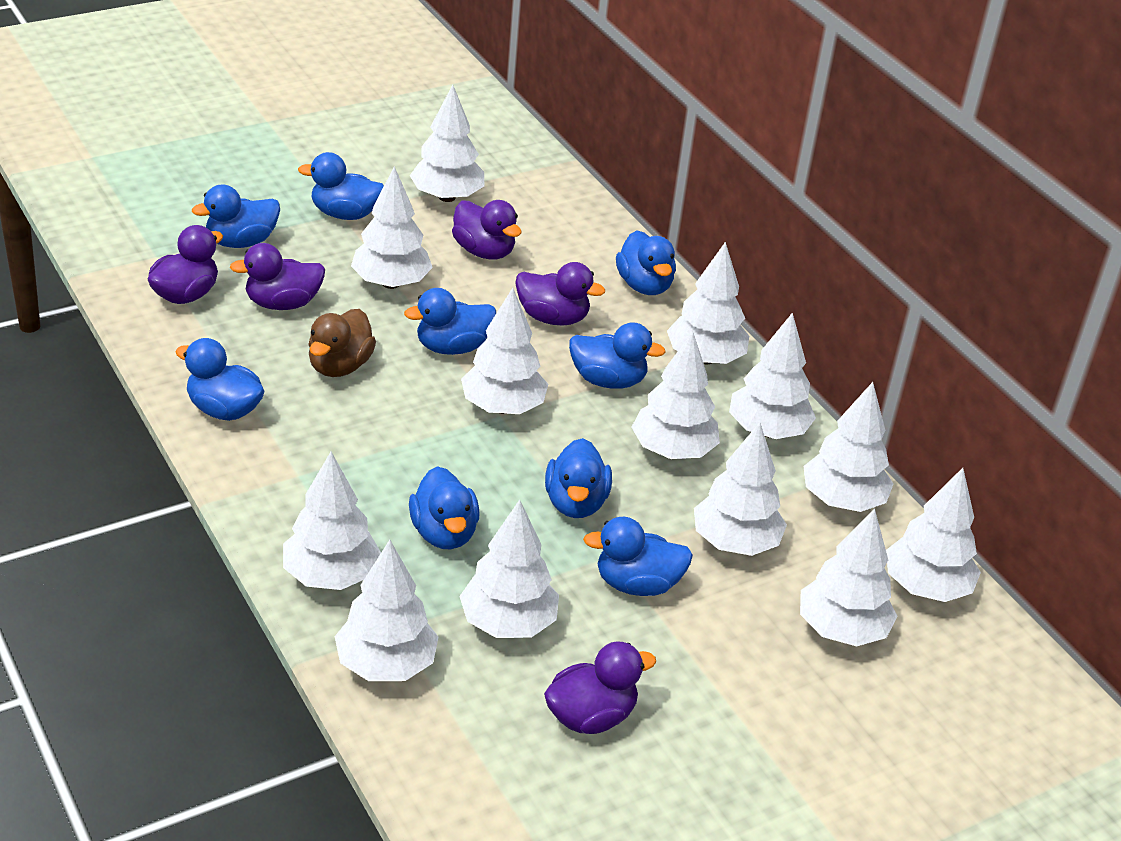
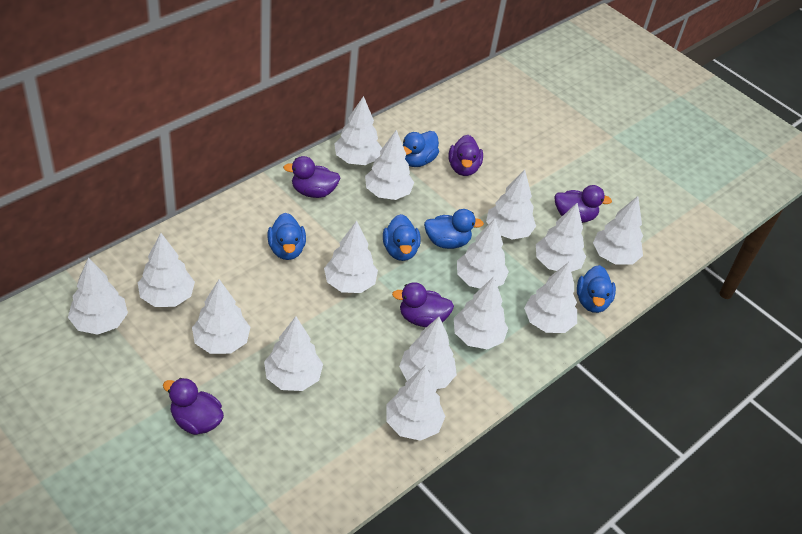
blue duck: 9 -> 5
brown duck: 1 -> 0
white tree: 13 -> 15

